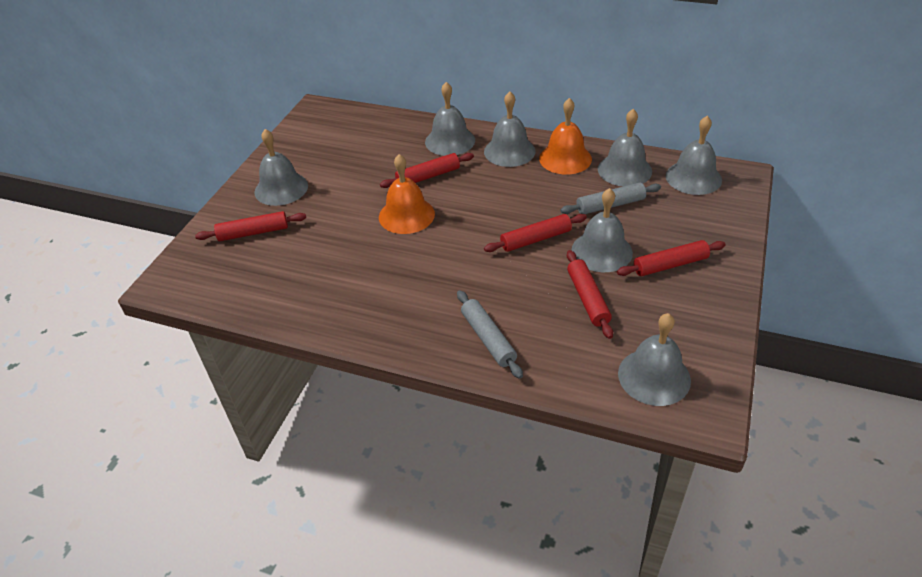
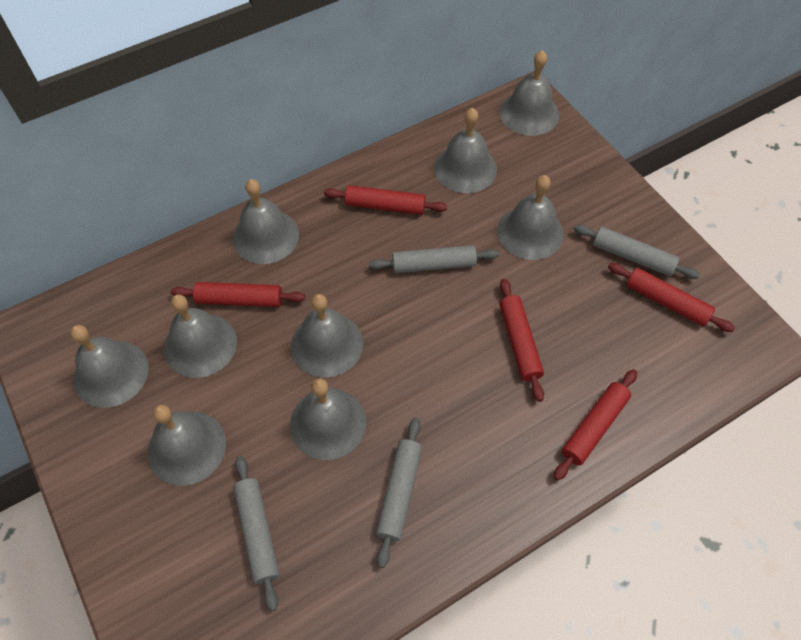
grey bell: 7 -> 9
grey rolling pin: 2 -> 4
orange bell: 2 -> 0

